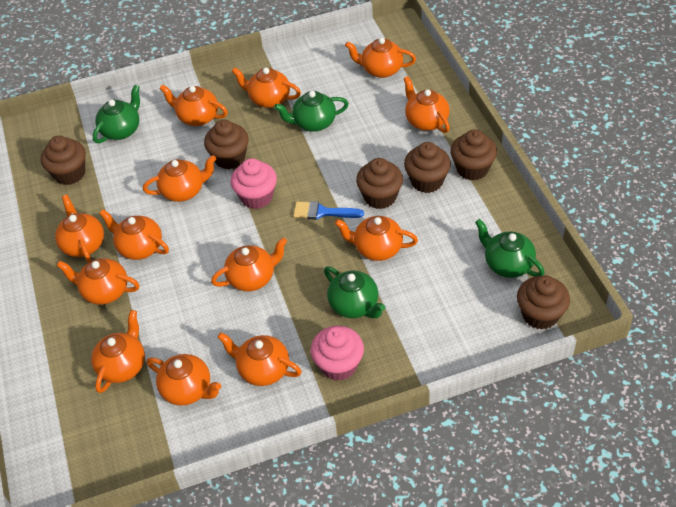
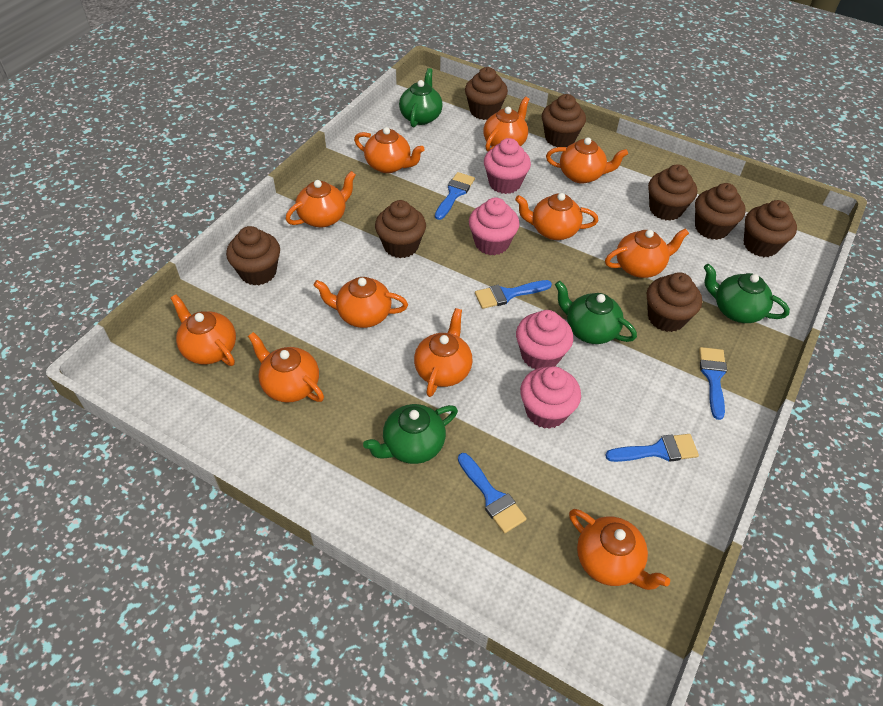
blue brush: 1 -> 5
brown cupcake: 6 -> 8
orange teapot: 13 -> 11
pink cupcake: 2 -> 4

